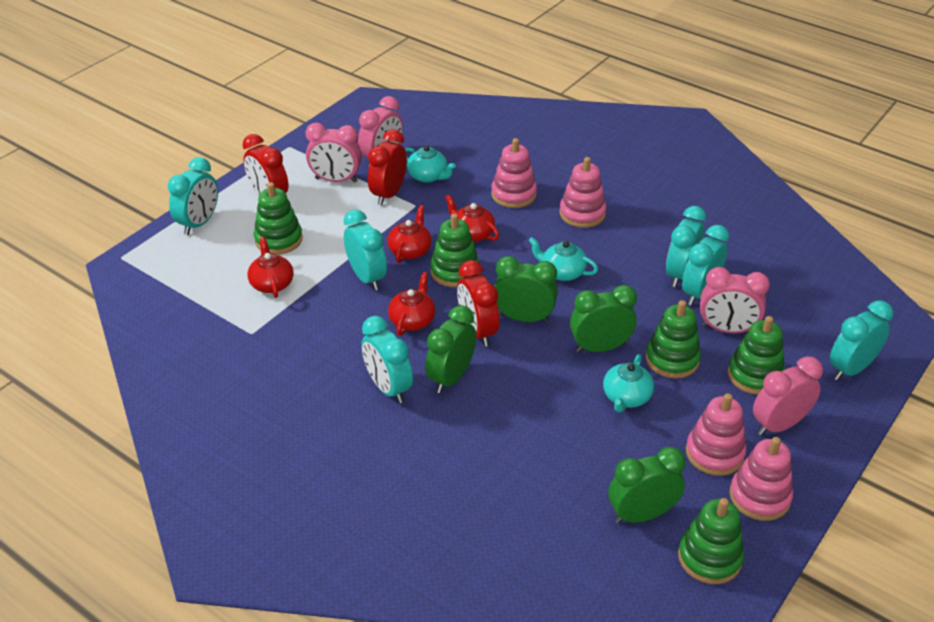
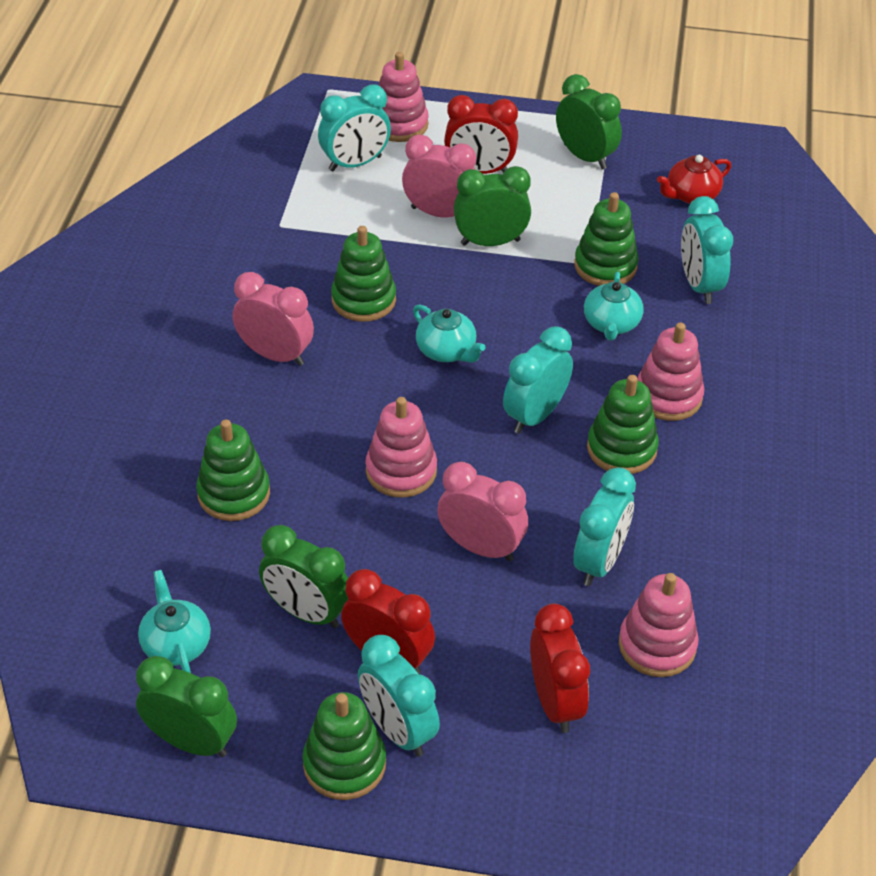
pink clock: 4 -> 3
red teapot: 4 -> 1
turquoise clock: 6 -> 5

